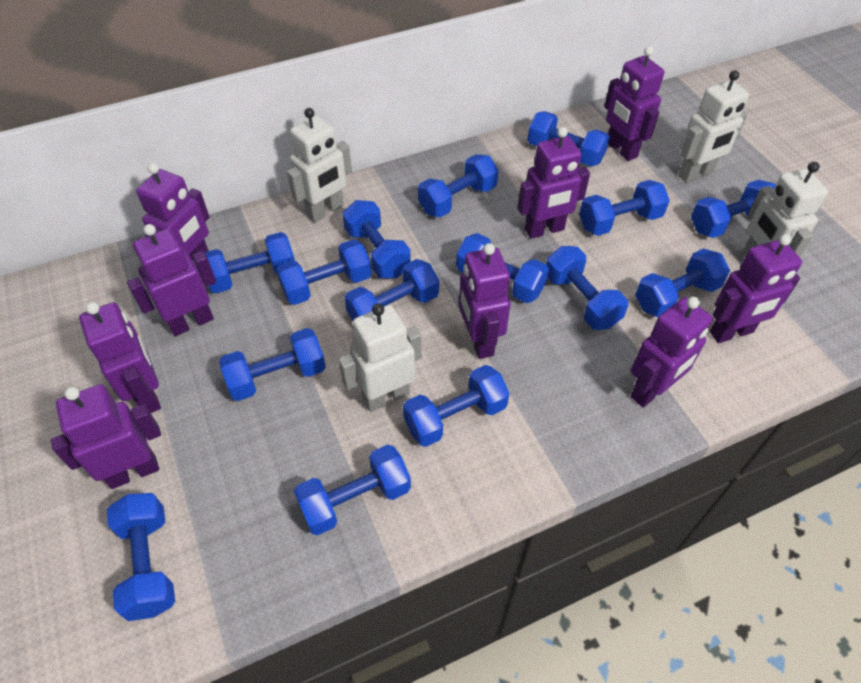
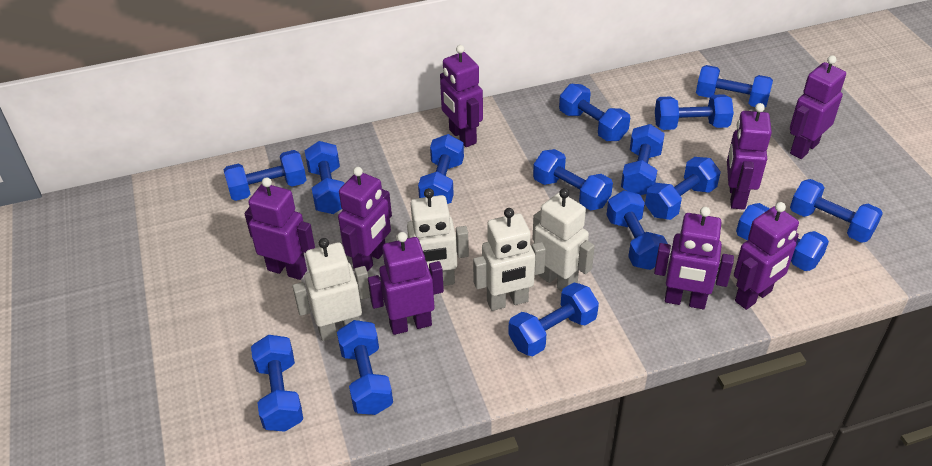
purple robot: 9 -> 8

